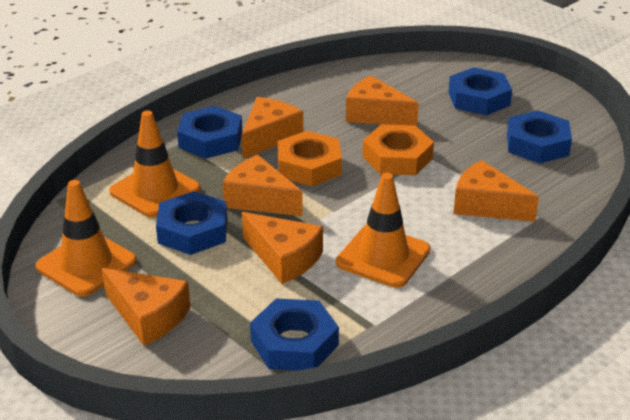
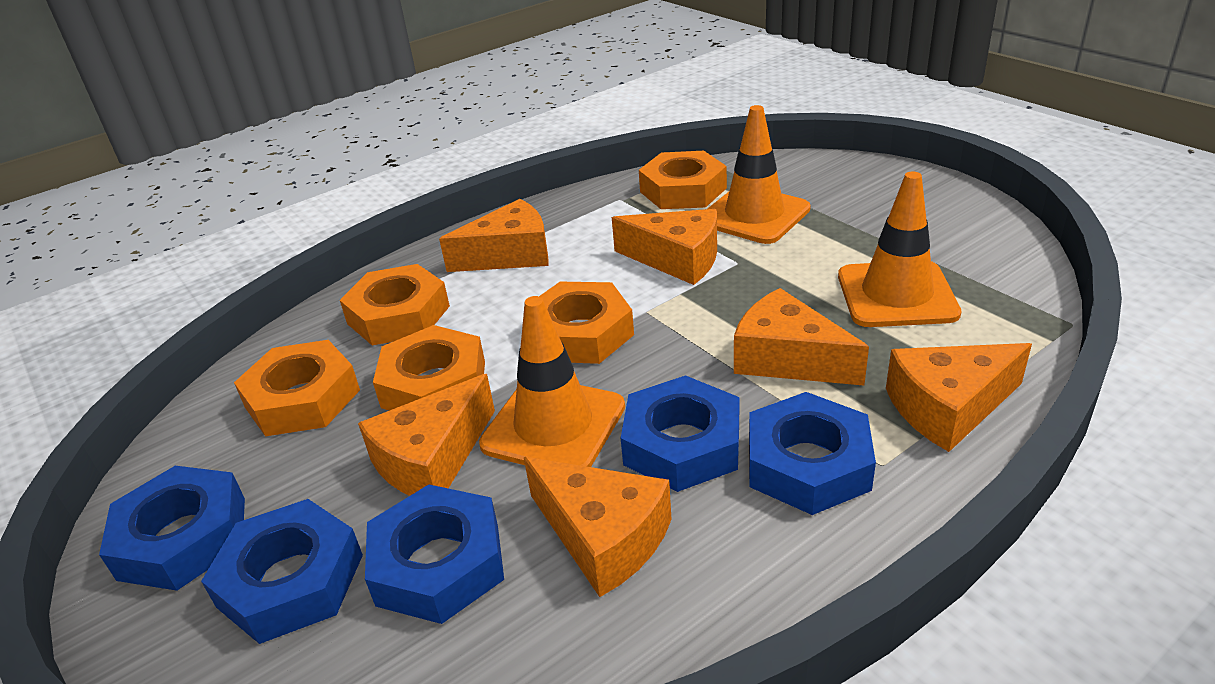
orange nut: 2 -> 5

